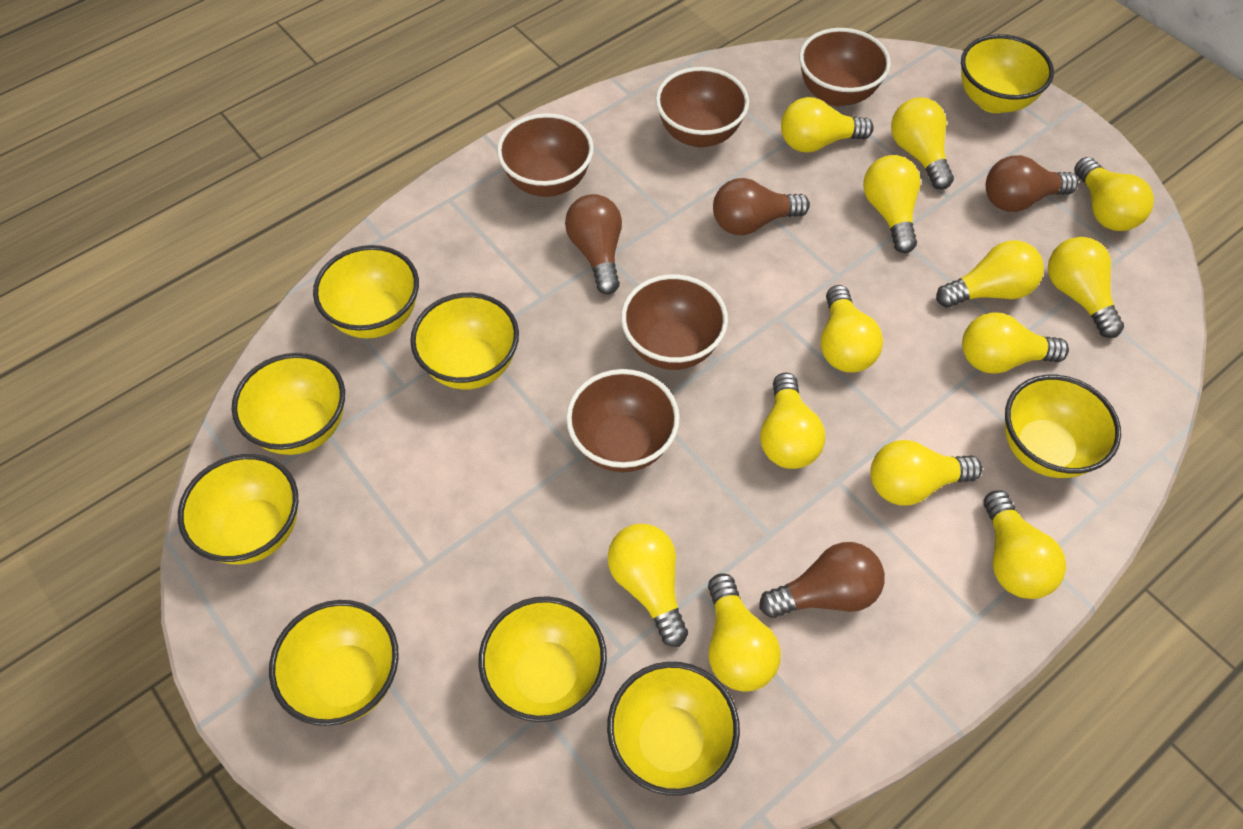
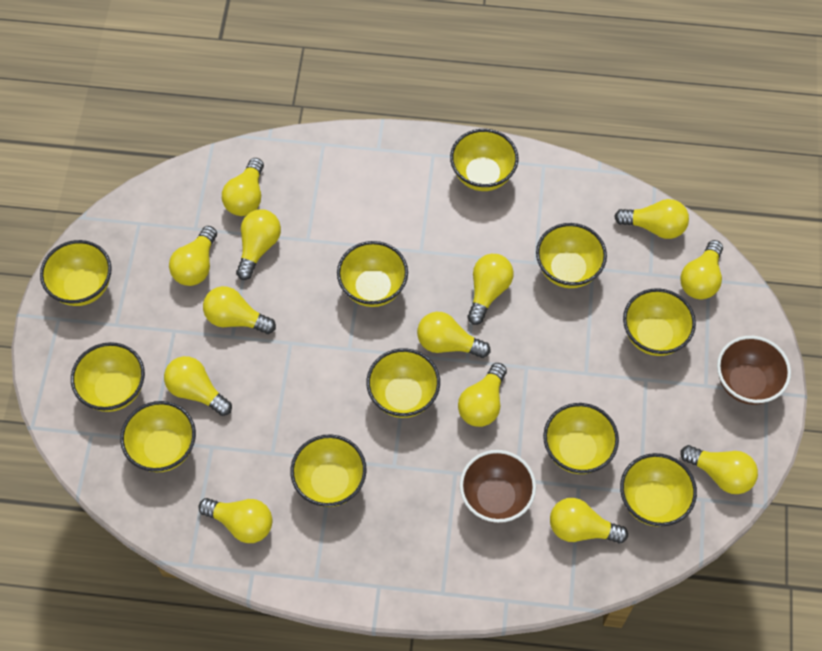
brown bowl: 5 -> 2
brown light bulb: 4 -> 0
yellow bowl: 9 -> 11

